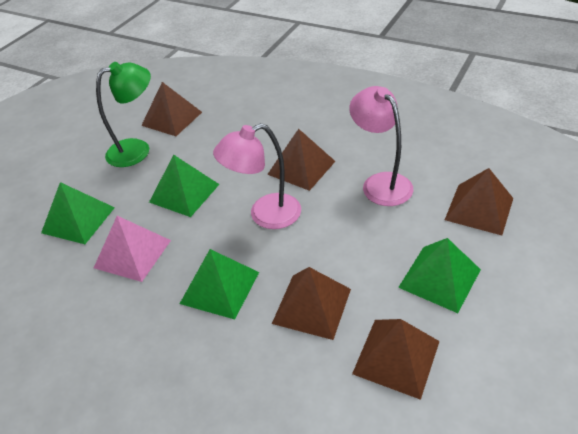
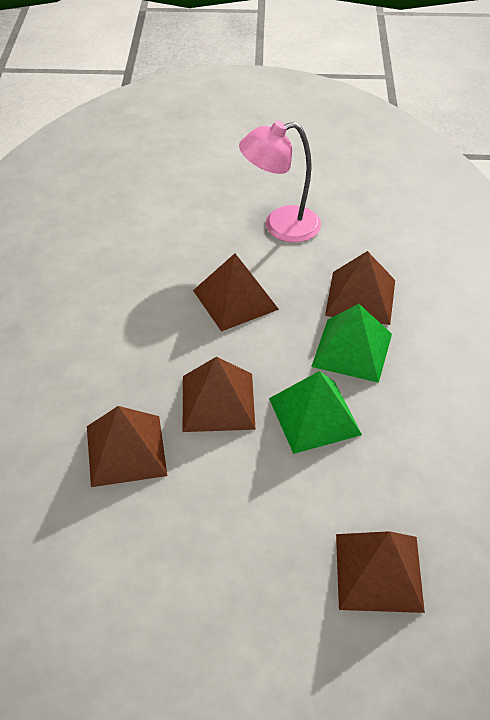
green lamp: 1 -> 0
green pyramid: 4 -> 2
pink lamp: 2 -> 1
pink pyramid: 1 -> 0

